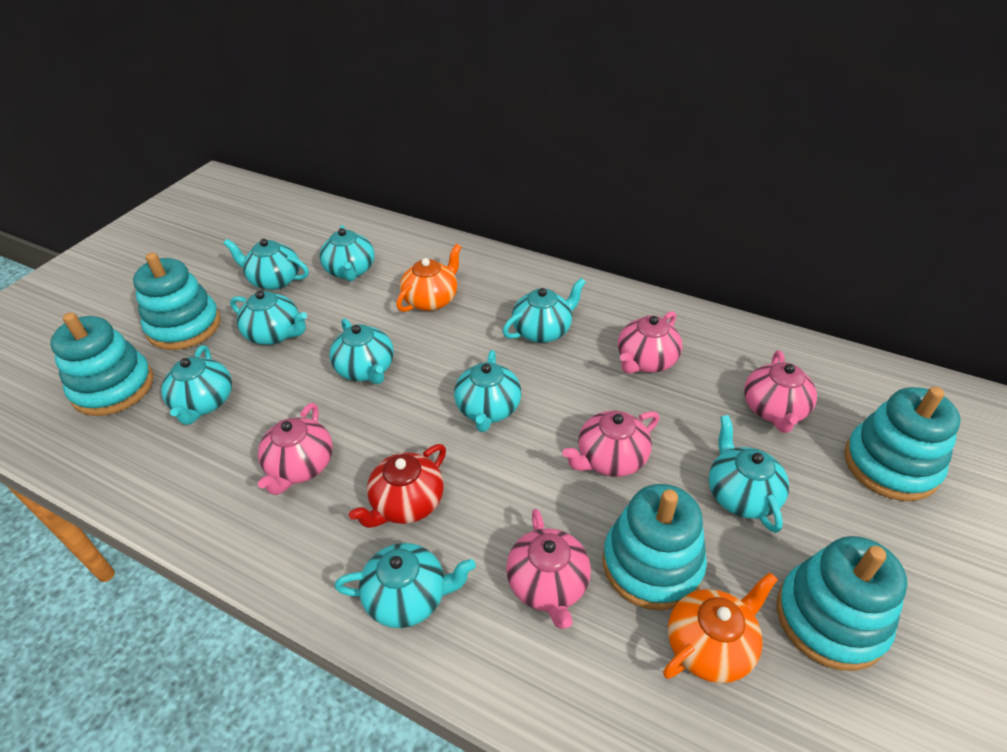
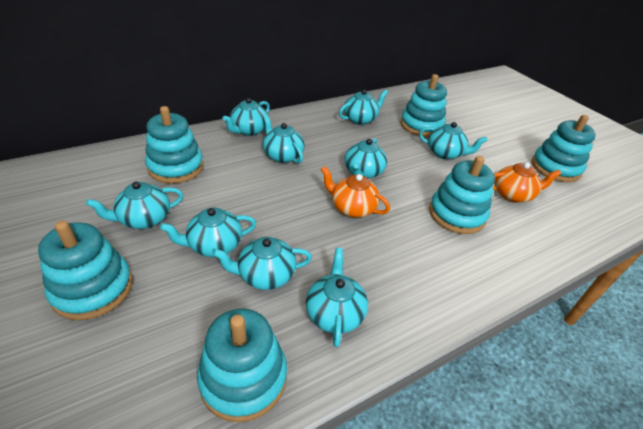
pink teapot: 5 -> 0
red teapot: 1 -> 0
turquoise stacking toy: 5 -> 6

